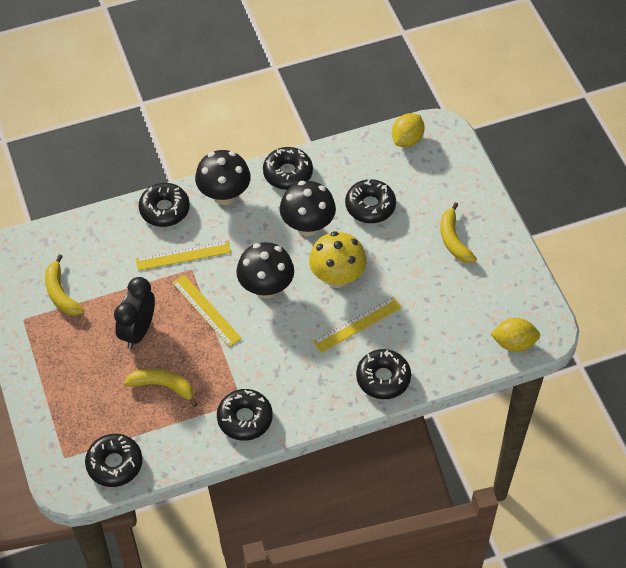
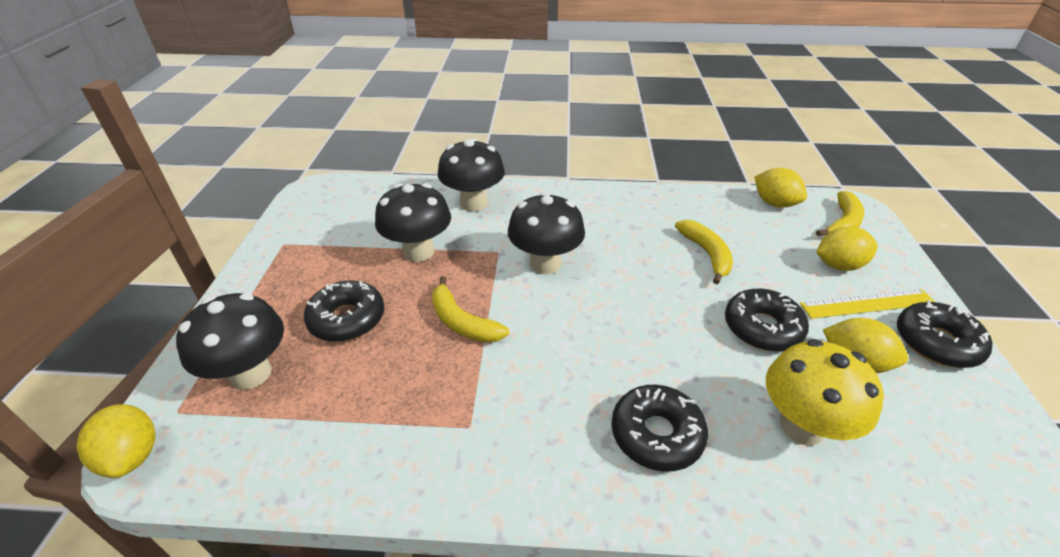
black clock: 1 -> 0
black donut: 6 -> 4
black mushroom: 3 -> 4
yellow lemon: 2 -> 4
yellow ruler: 3 -> 1

